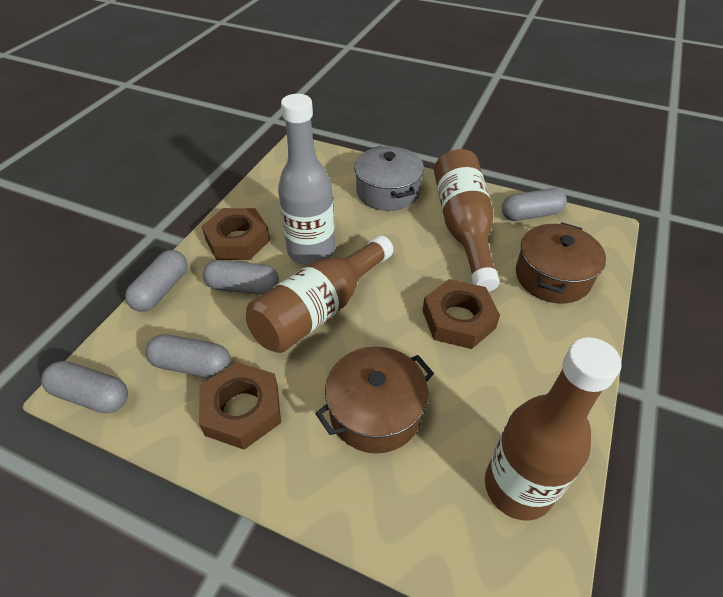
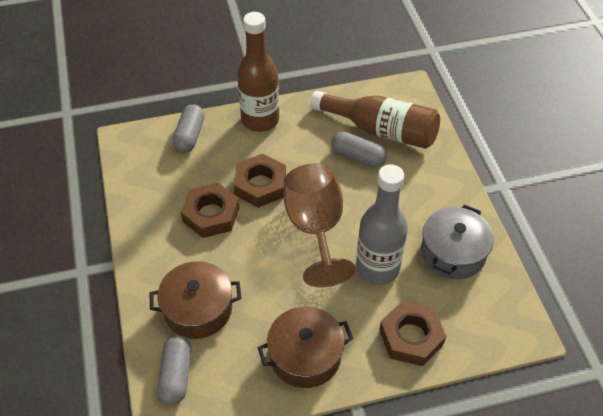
brown bottle: 3 -> 2
brown goblet: 0 -> 1
grey capsule: 5 -> 3

